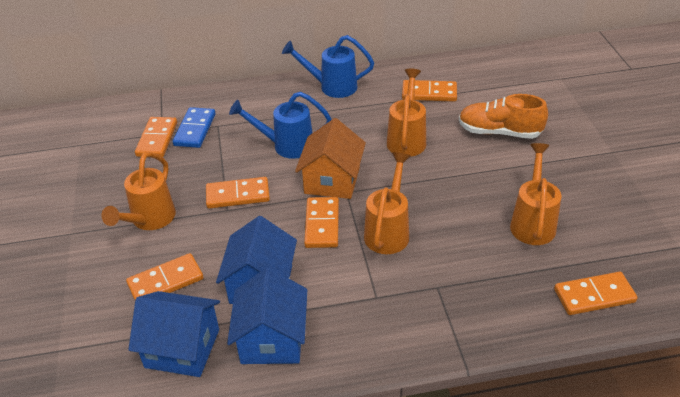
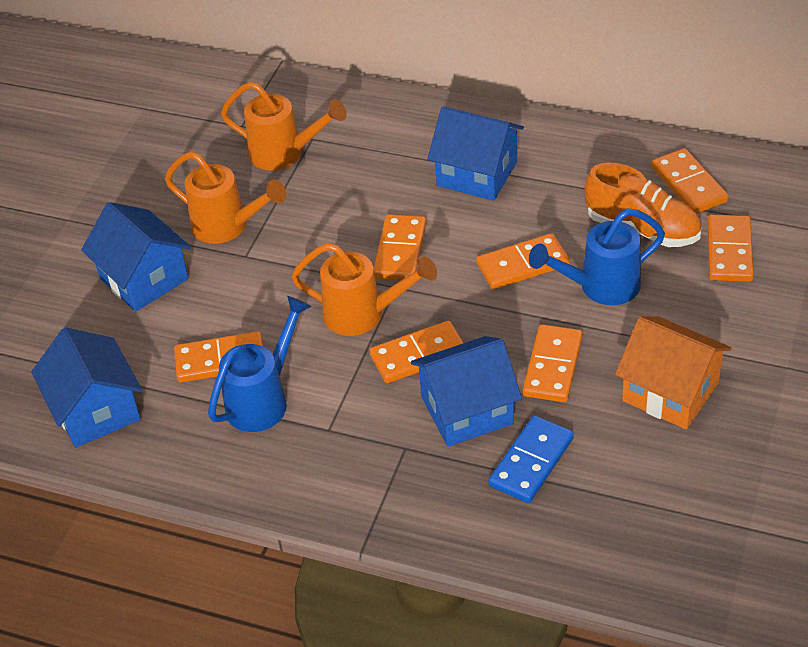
blue house: 3 -> 4
orange domino: 6 -> 7
orange watering can: 4 -> 3

